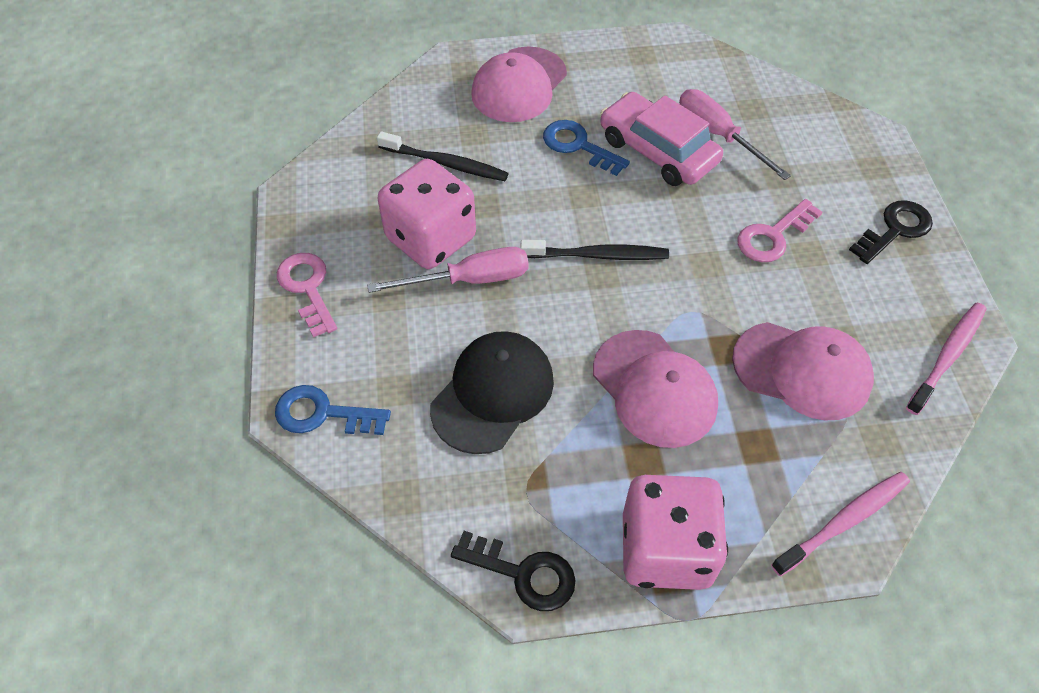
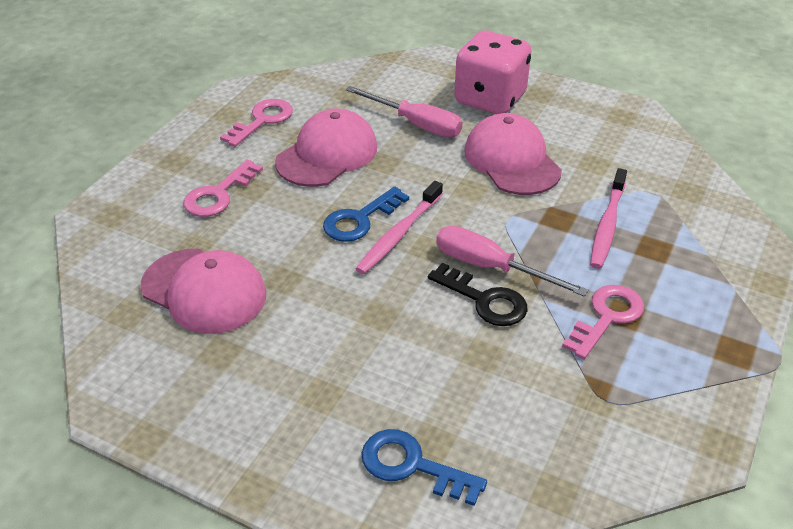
black cap: 1 -> 0
black key: 2 -> 1
black toothbrush: 2 -> 0
pink car: 1 -> 0
pink dice: 2 -> 1
pink key: 2 -> 3

